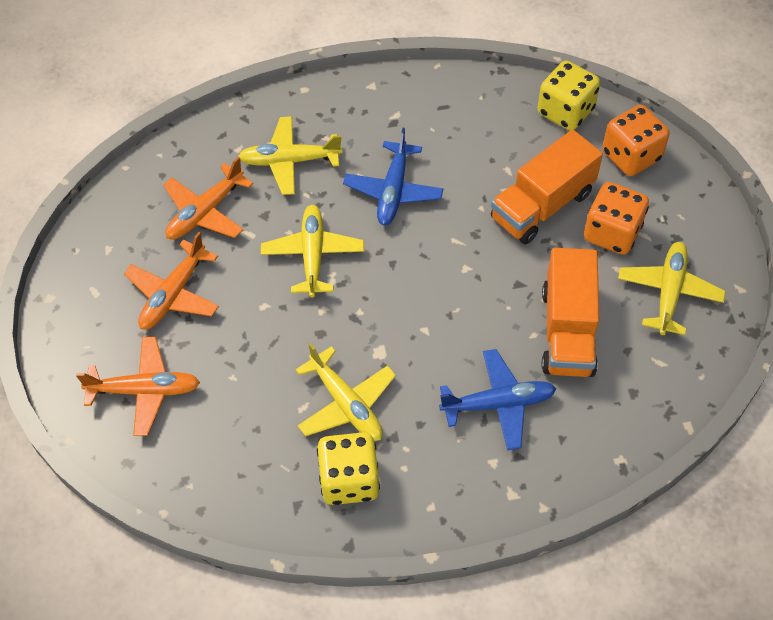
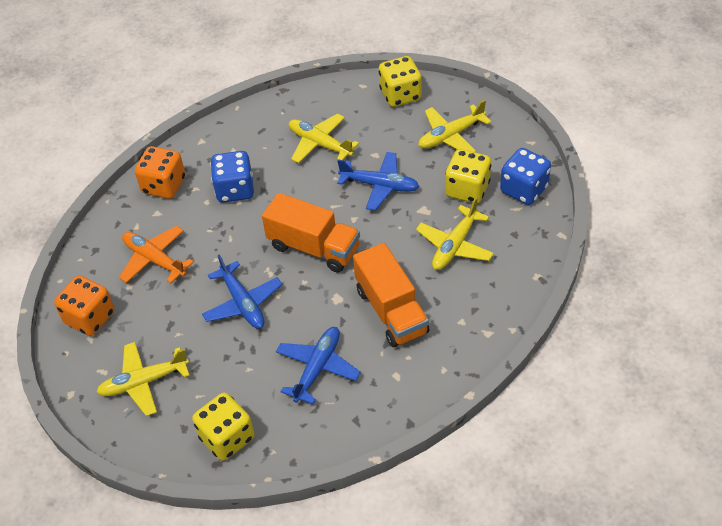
blue dice: 0 -> 2
blue plane: 2 -> 3
orange plane: 3 -> 1
yellow dice: 2 -> 3

